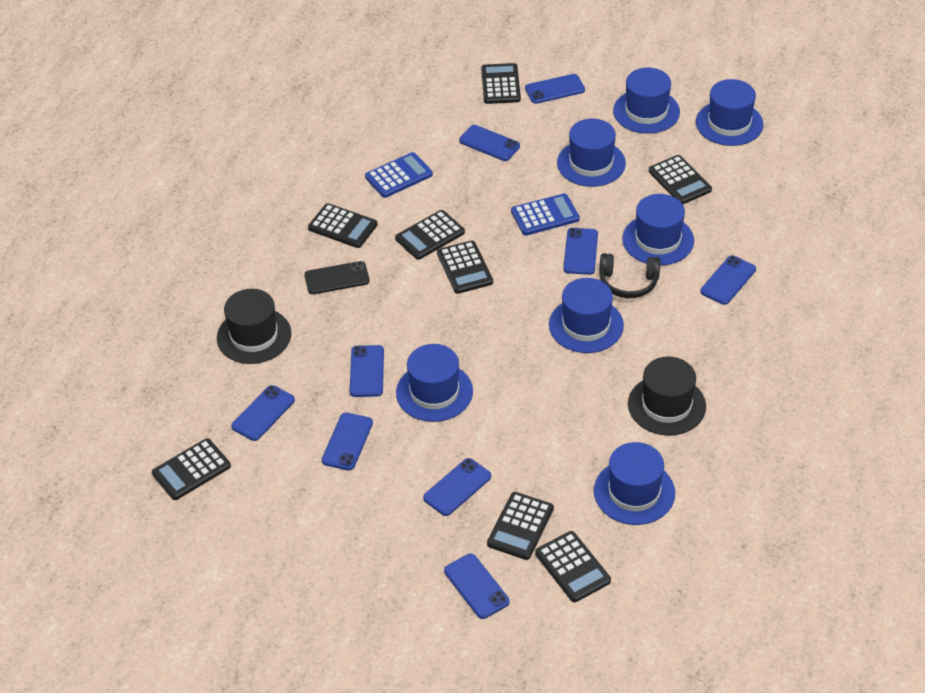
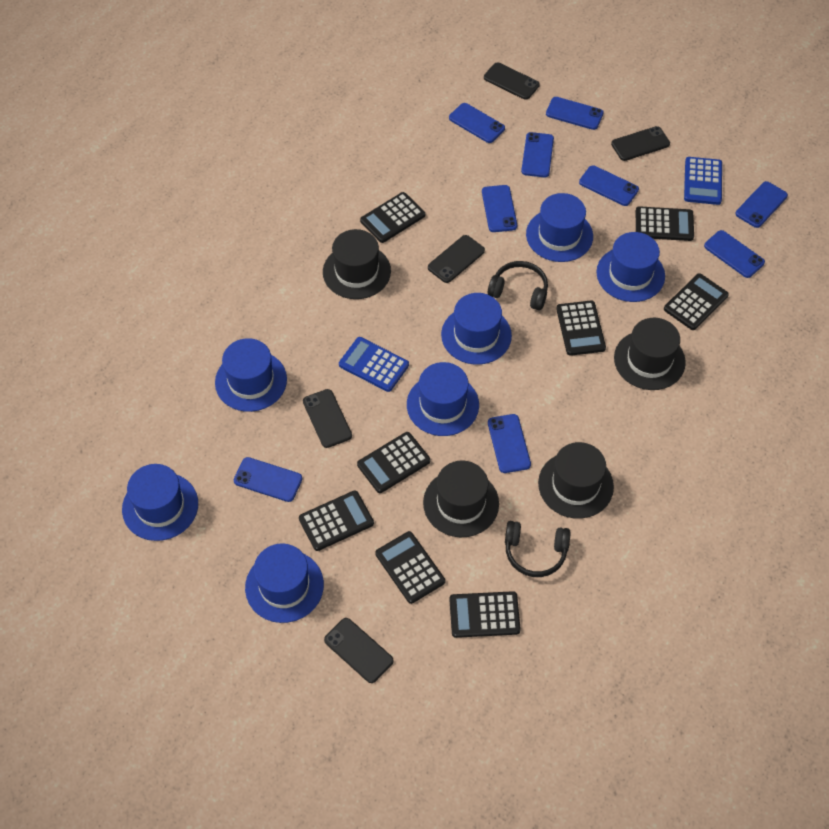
black hat: 2 -> 4
black headphones: 1 -> 2
black phone: 1 -> 5

